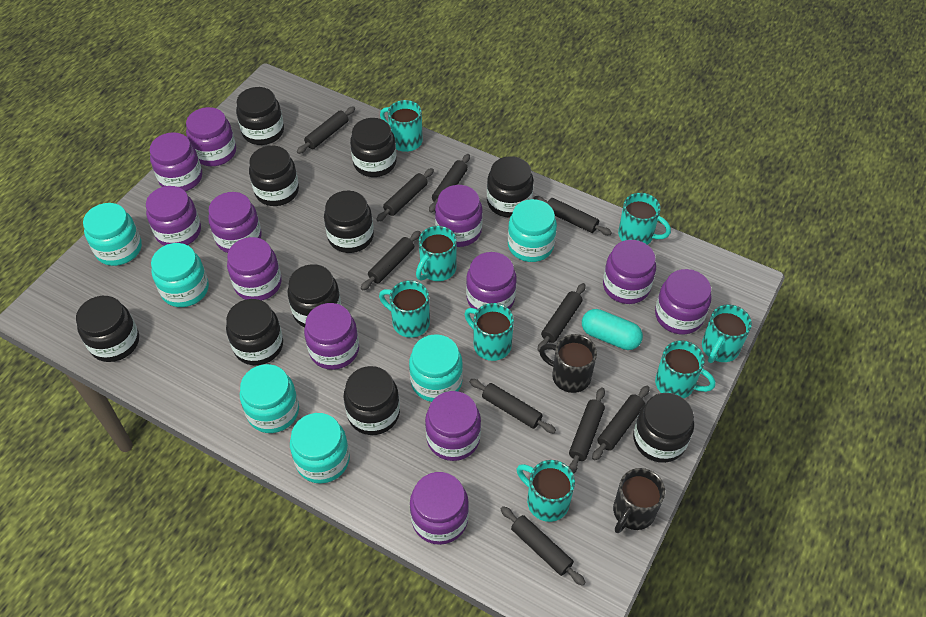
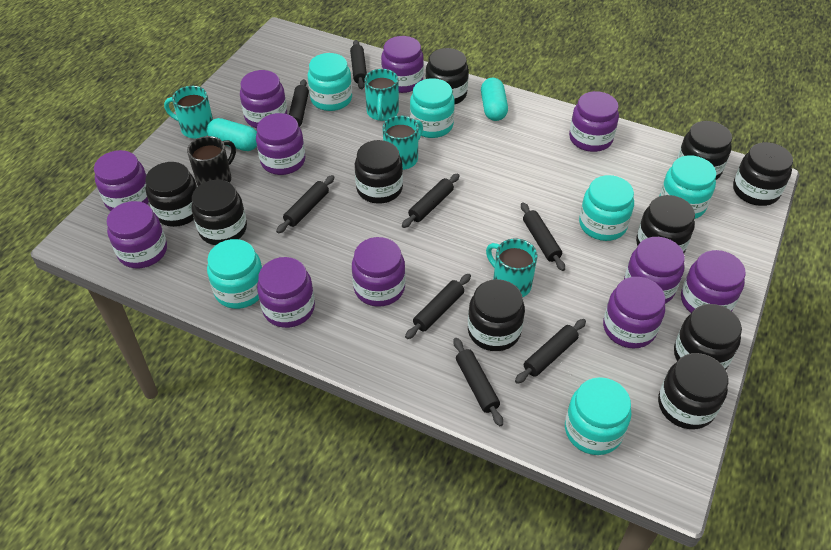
black mug: 2 -> 1
black rolling pin: 10 -> 8
purple jar: 12 -> 11
turquoise capsule: 1 -> 2
turquoise mug: 8 -> 4

